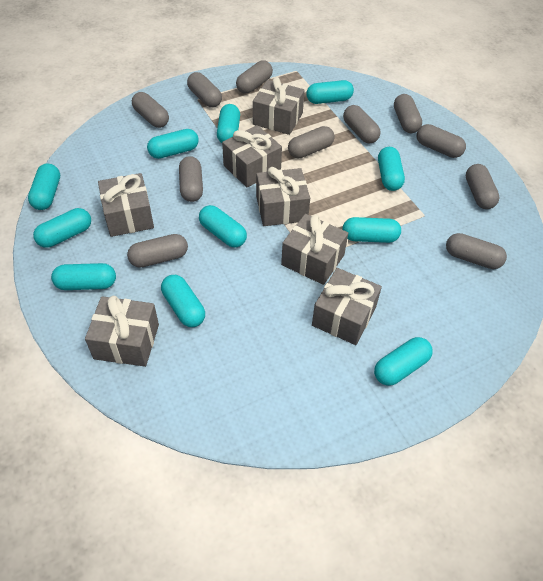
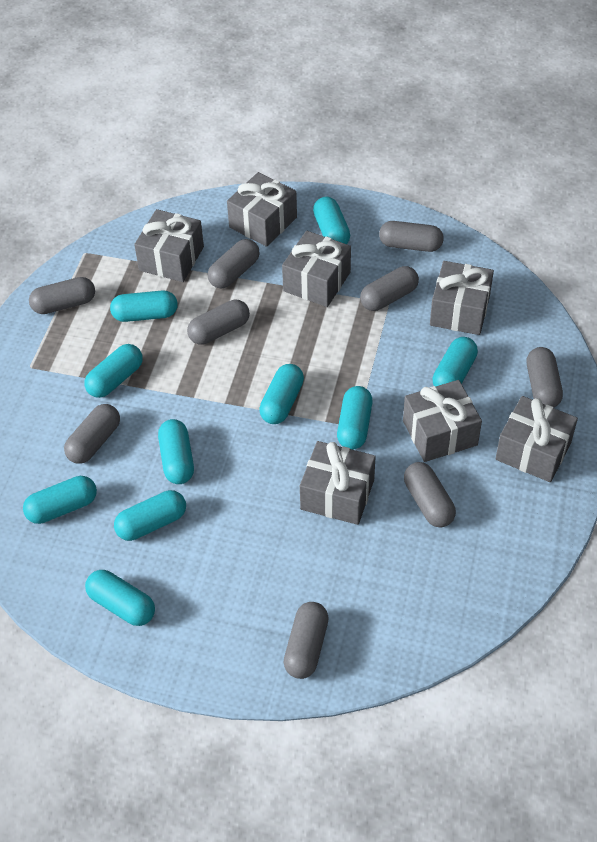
grey capsule: 11 -> 9
turquoise capsule: 11 -> 10

